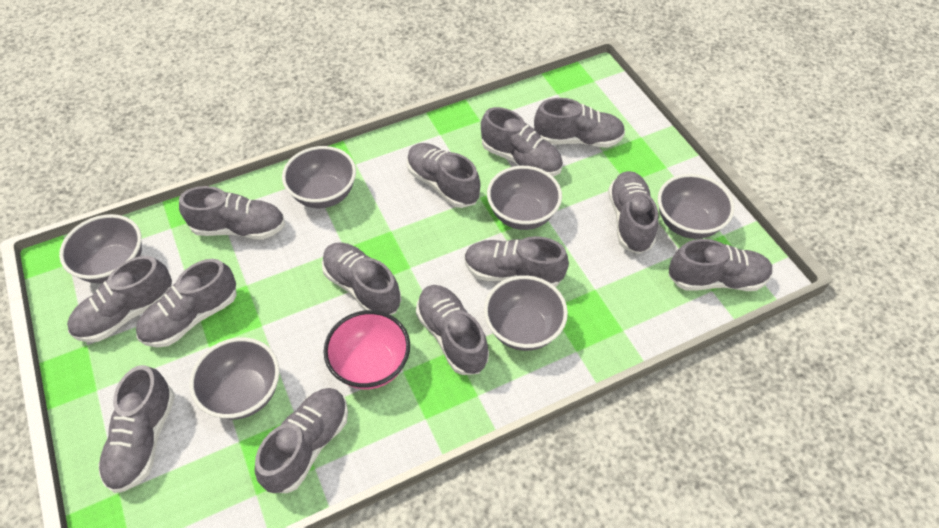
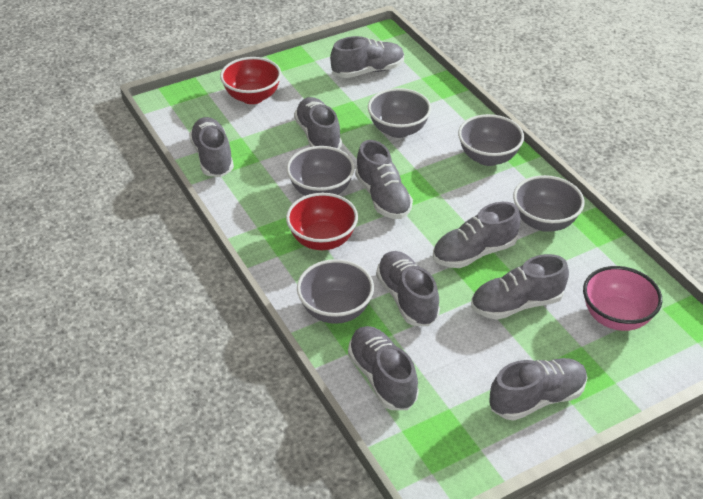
grey bowl: 6 -> 5
grey shoe: 13 -> 9
red bowl: 0 -> 2

